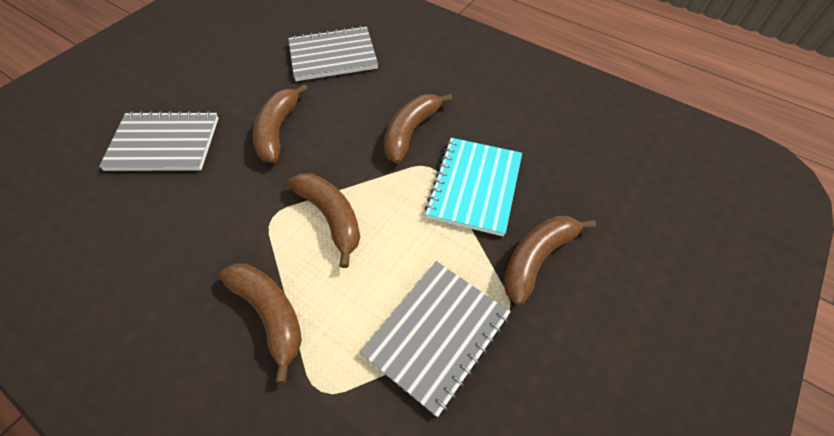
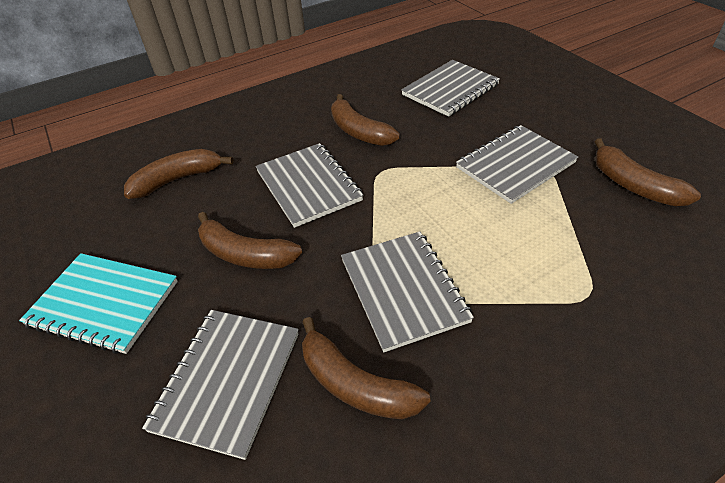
grey notebook: 3 -> 5

